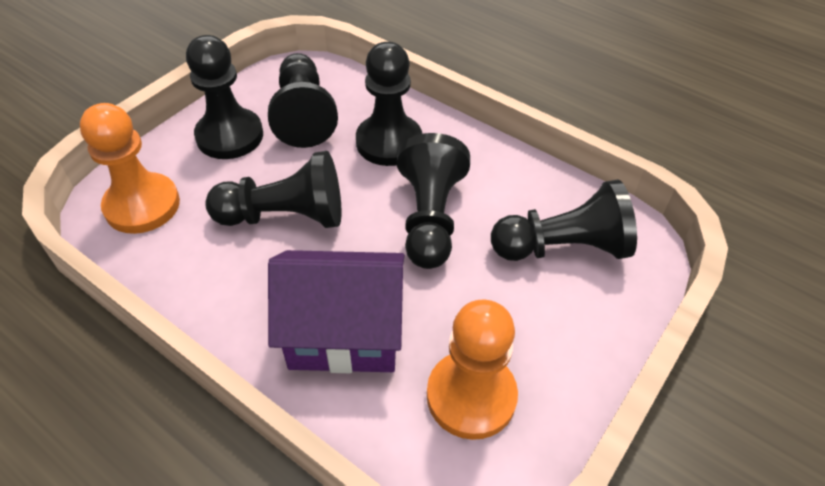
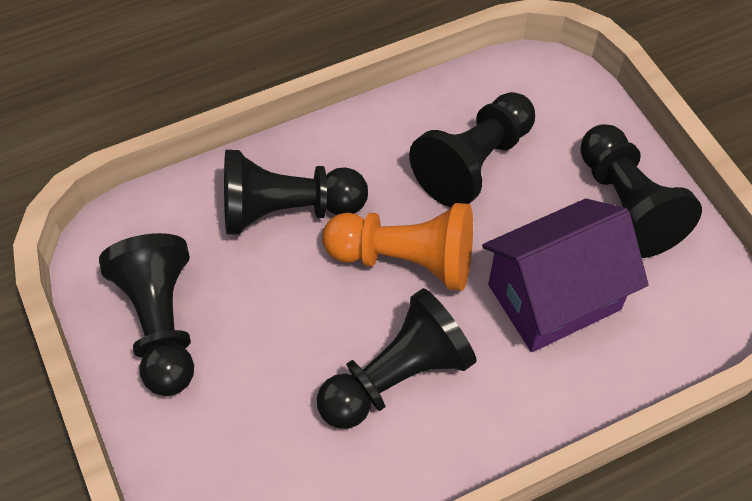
black pawn: 6 -> 5
orange pawn: 2 -> 1

